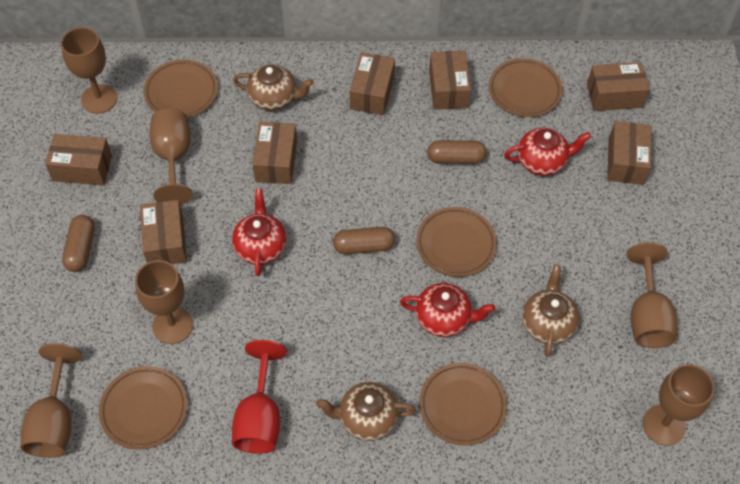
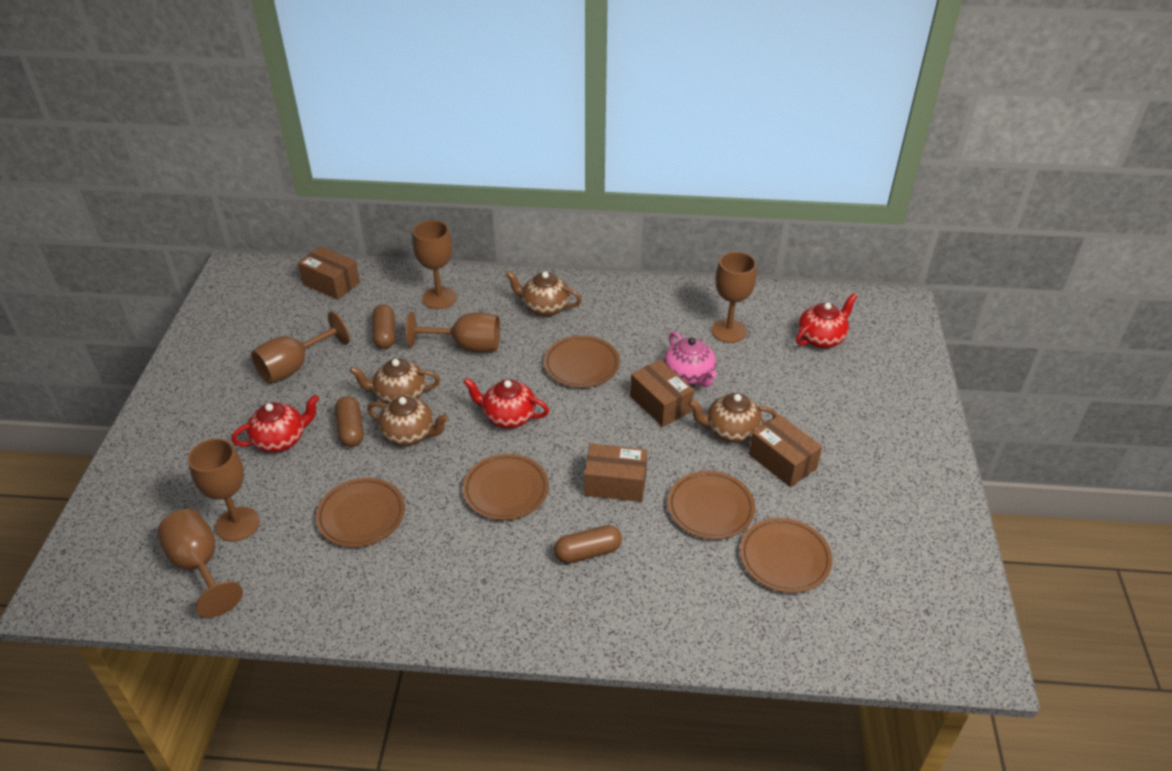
brown box: 7 -> 4
brown teapot: 3 -> 4
pink teapot: 0 -> 1
red goblet: 1 -> 0

